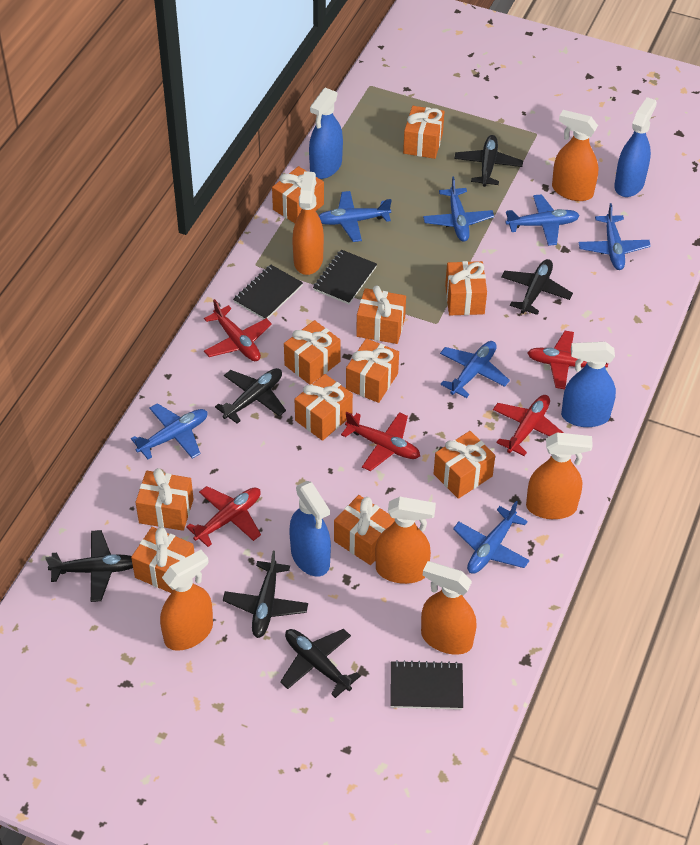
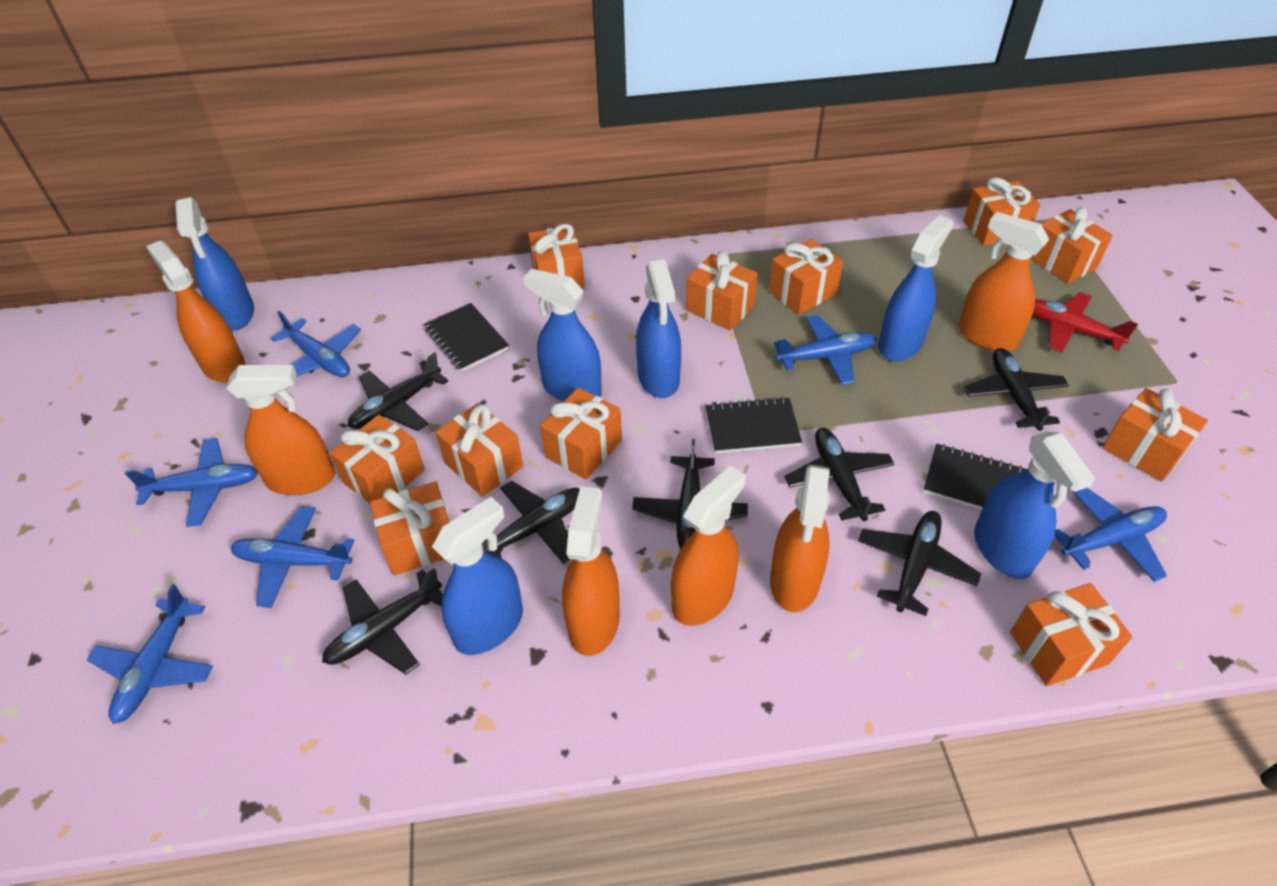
black plane: 6 -> 7
blue plane: 7 -> 6
blue spray bottle: 4 -> 6
red plane: 5 -> 1

